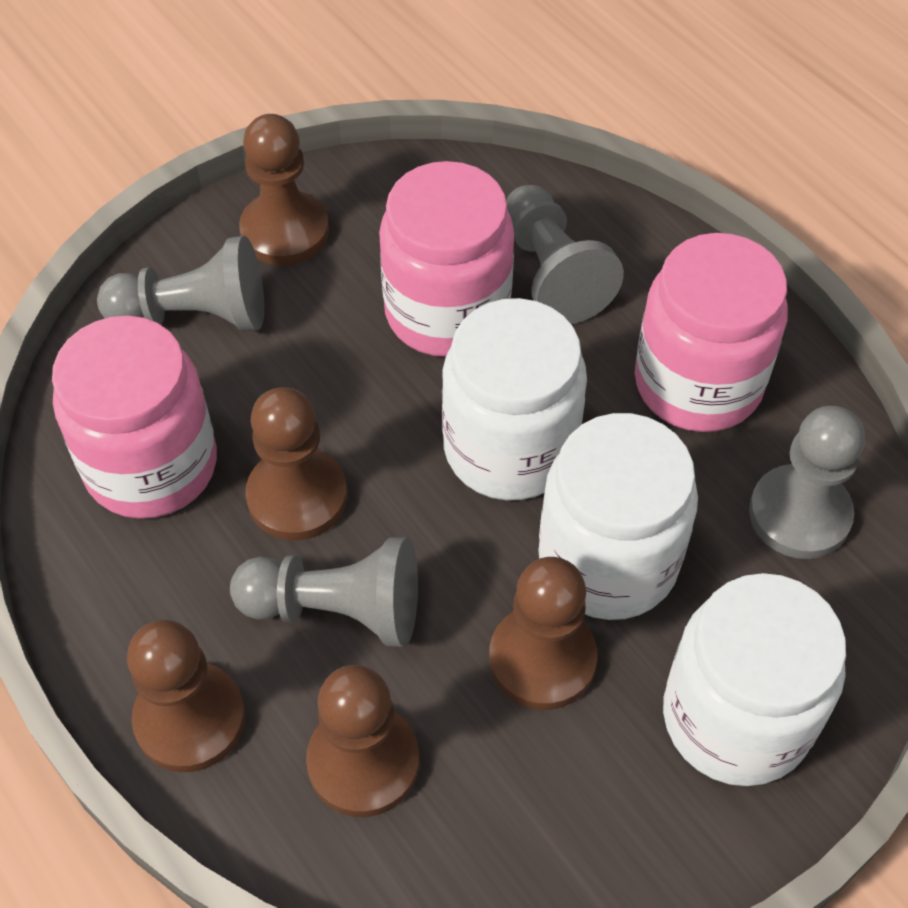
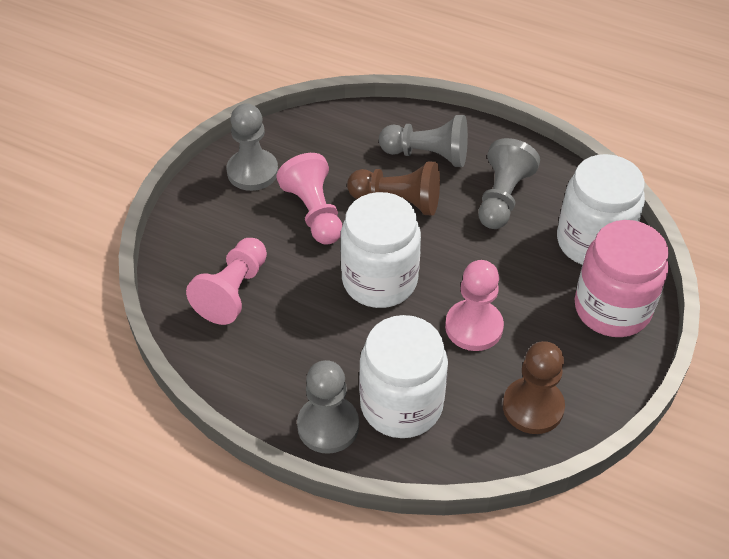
brown pawn: 5 -> 2
pink jar: 3 -> 1
pink pawn: 0 -> 3

